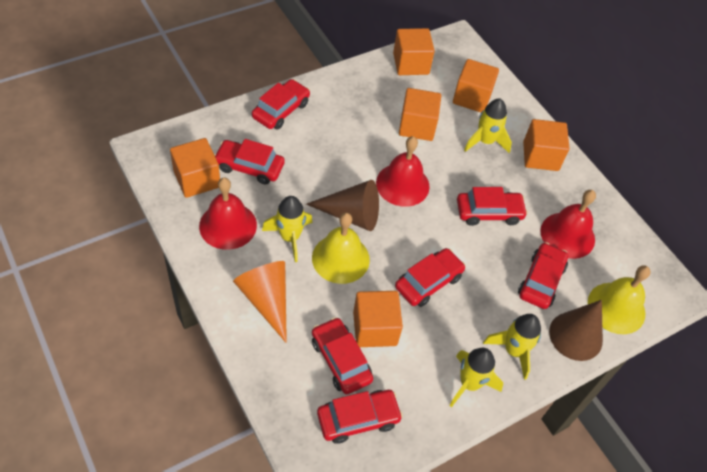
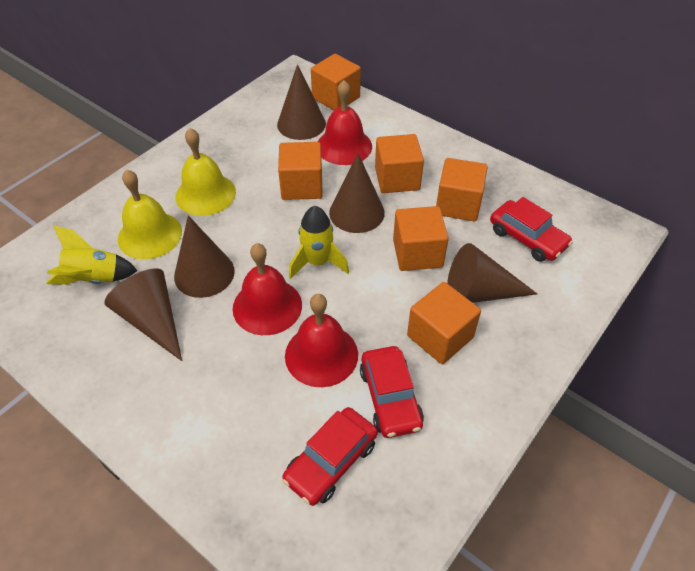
brown cone: 2 -> 5
orange cone: 1 -> 0
red car: 7 -> 3
yellow rocket: 4 -> 2

